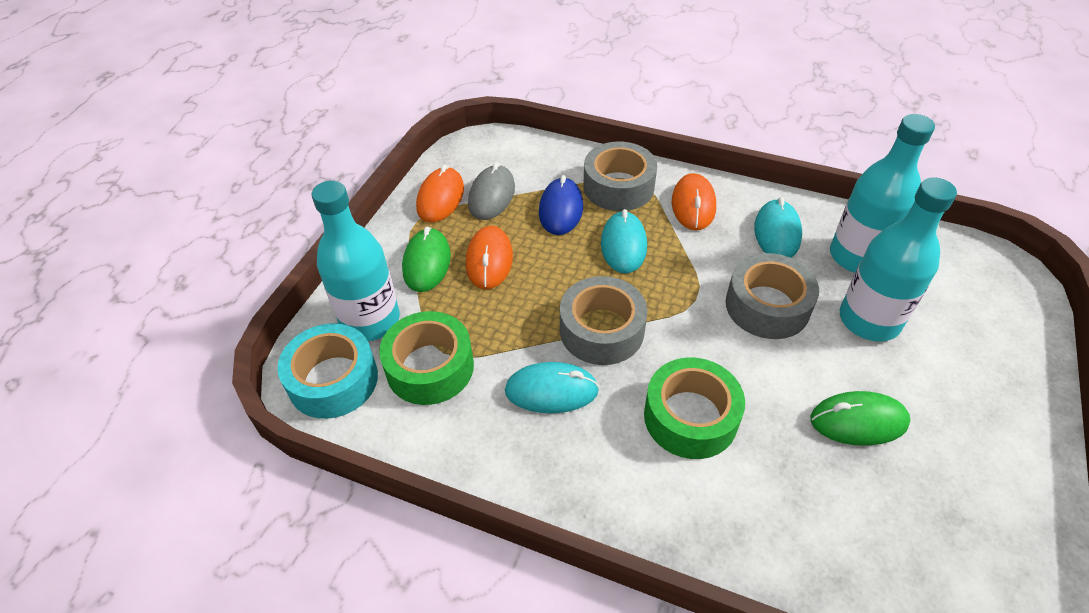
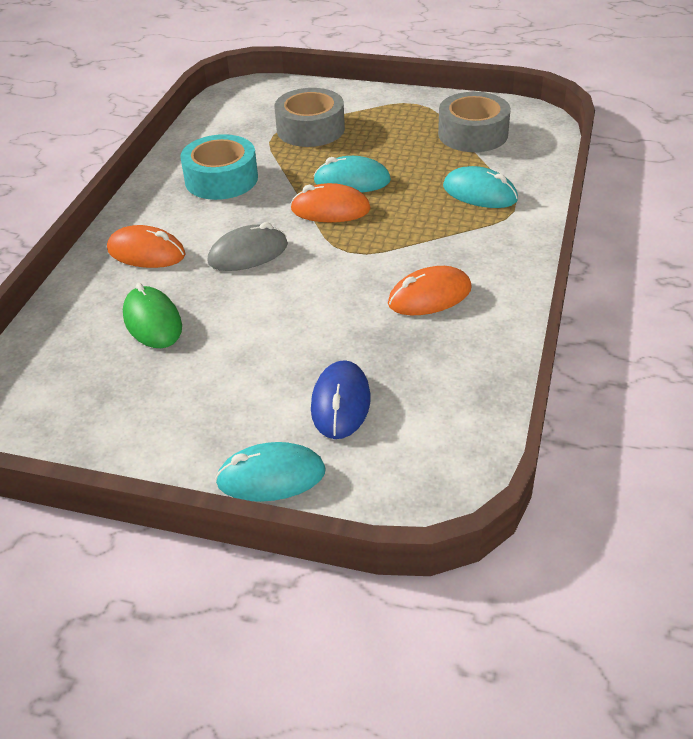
green mouse: 2 -> 1
green tape: 2 -> 0
grey tape: 3 -> 2
turquoise bottle: 3 -> 0

